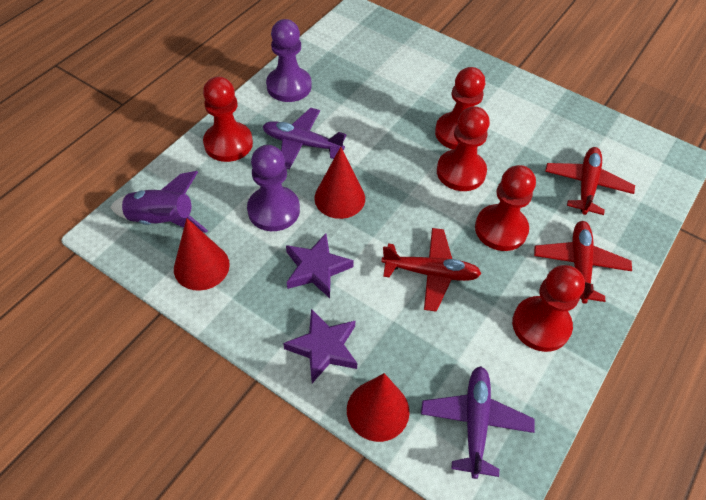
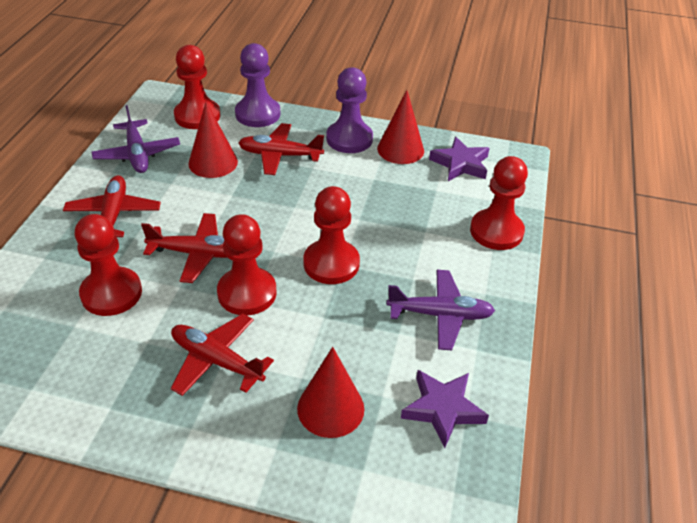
purple rocket: 1 -> 0
red plane: 3 -> 4

